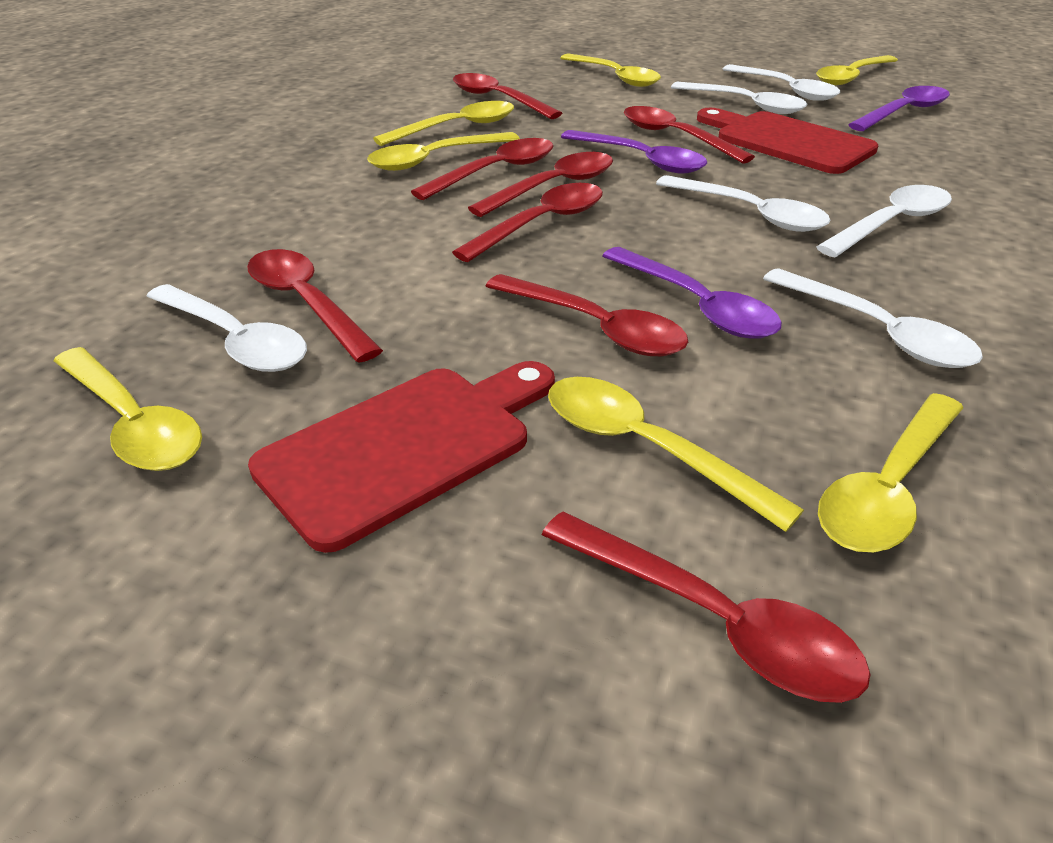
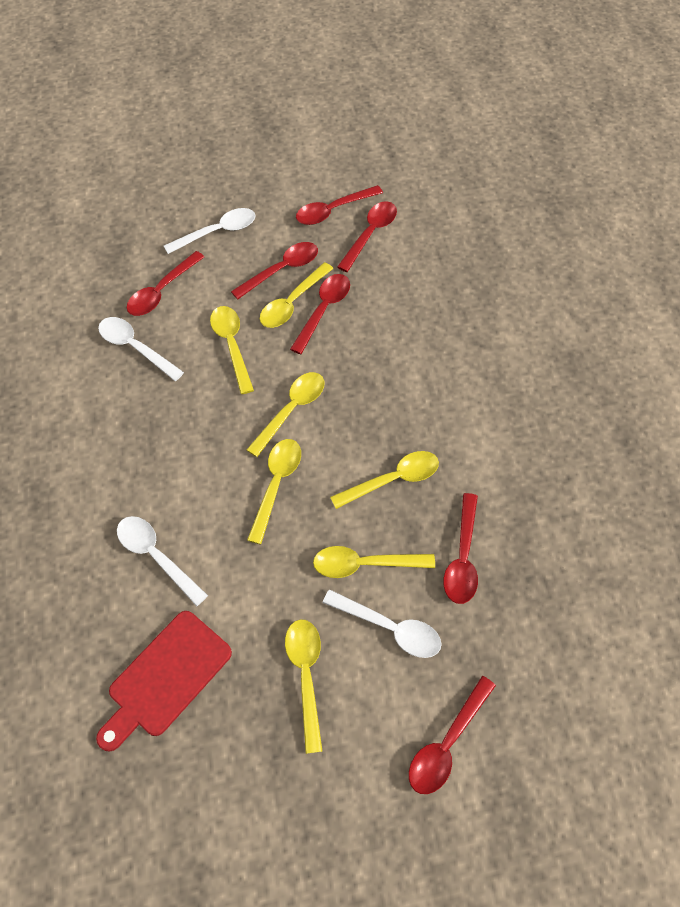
purple spoon: 3 -> 0
red cutting board: 2 -> 1
red spoon: 8 -> 7
white spoon: 6 -> 4

